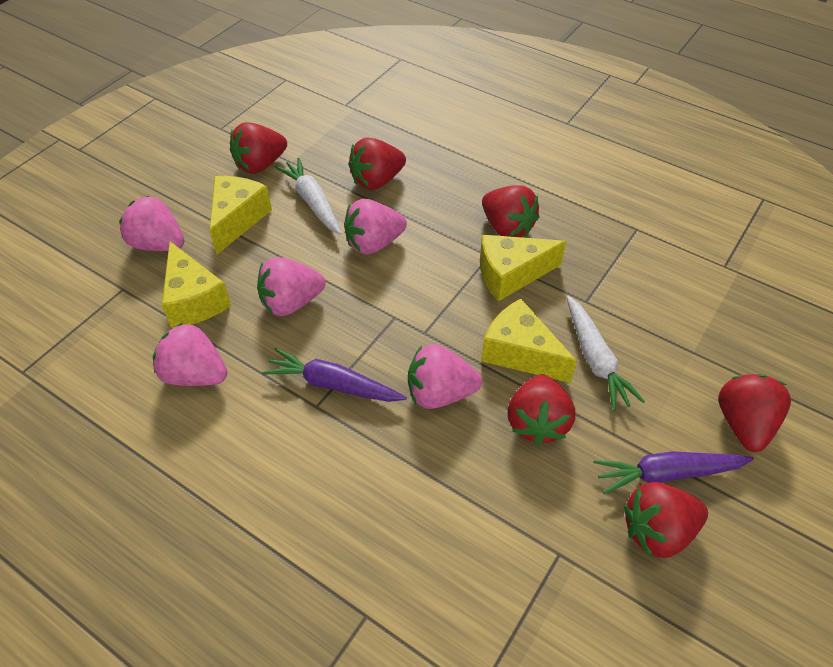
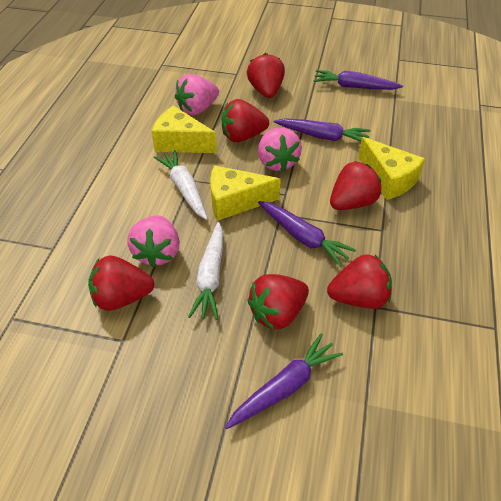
pink strawberry: 5 -> 3
purple carrot: 2 -> 4
yellow cheese: 4 -> 3

